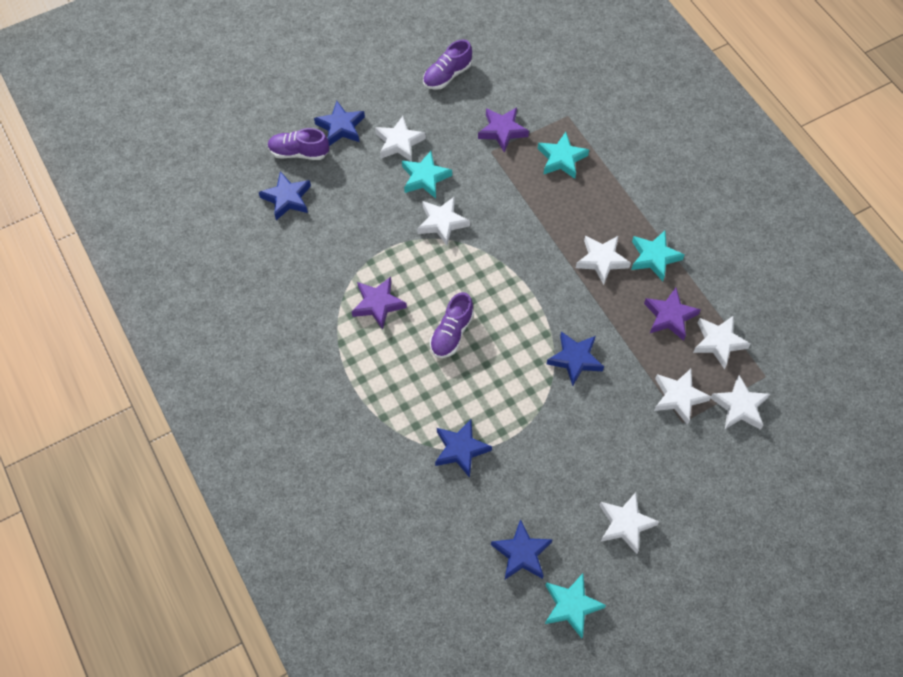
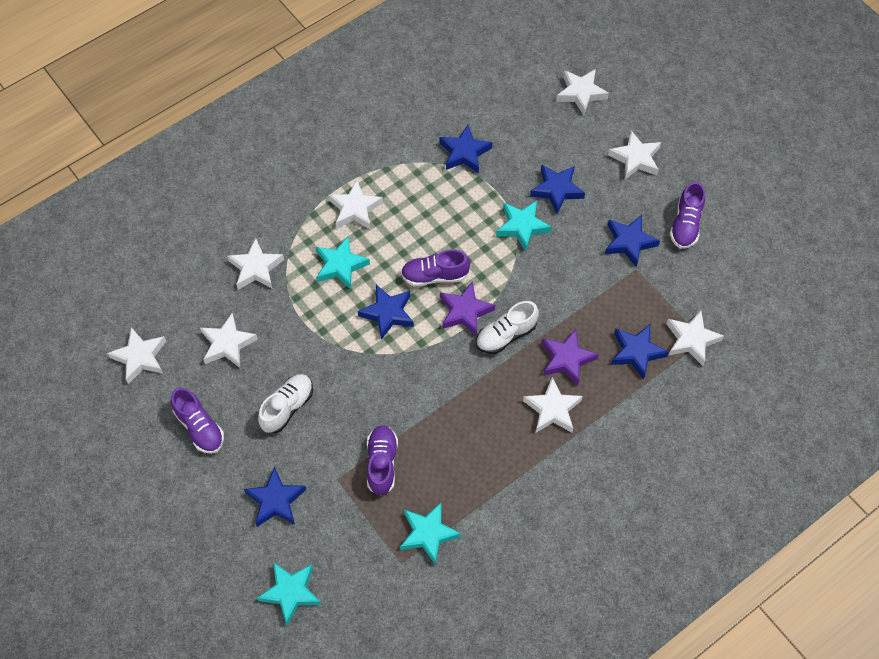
blue star: 5 -> 6
purple shoe: 3 -> 4
purple star: 3 -> 2
white shoe: 0 -> 2
white star: 7 -> 8

